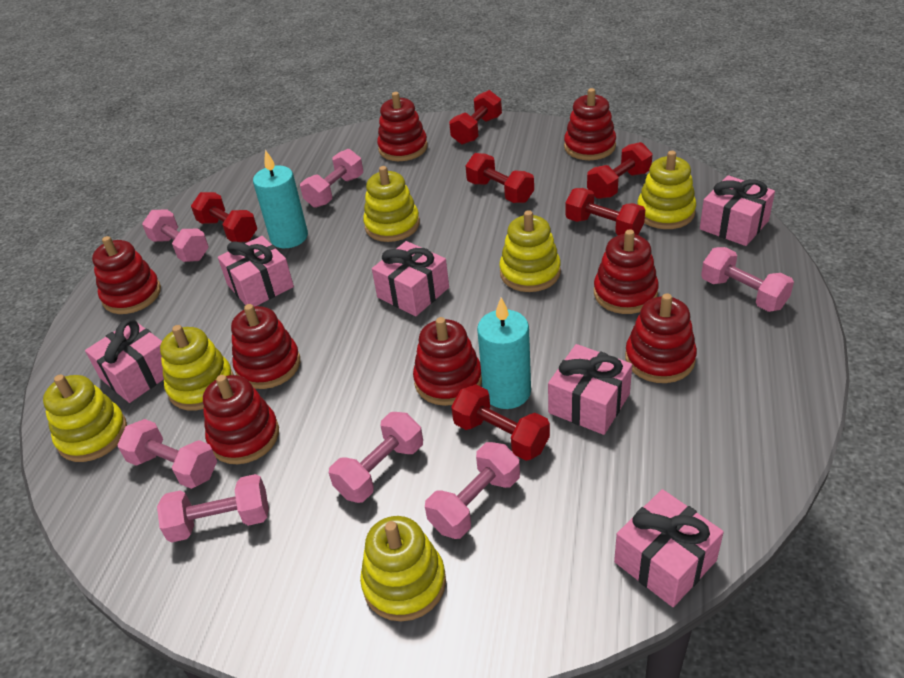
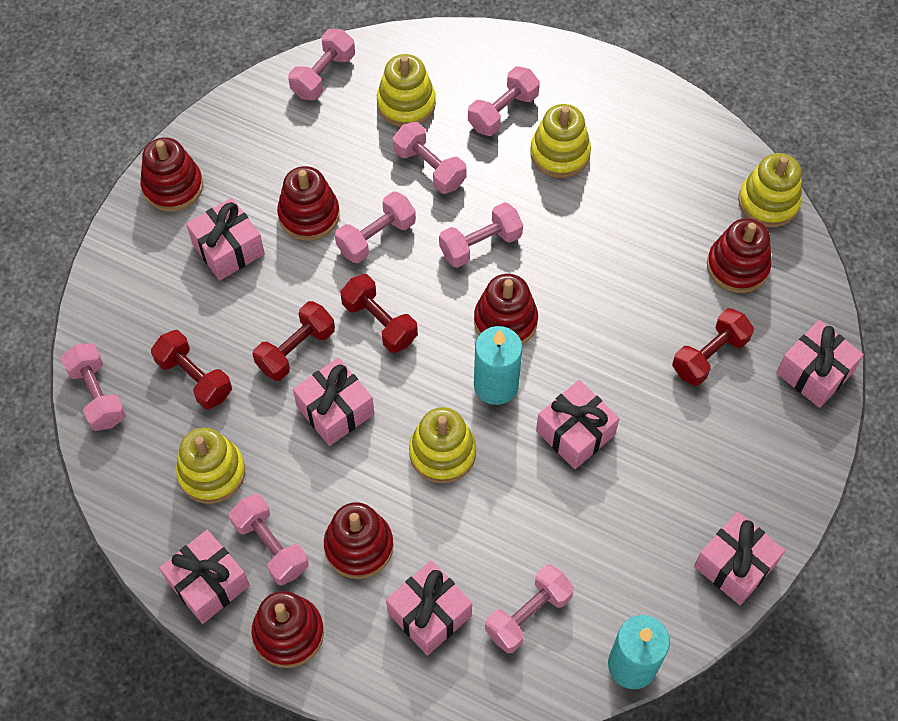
pink dumbbell: 7 -> 8
pink gift: 6 -> 7
red dumbbell: 6 -> 4
red stacking toy: 8 -> 6
yellow stacking toy: 6 -> 5

